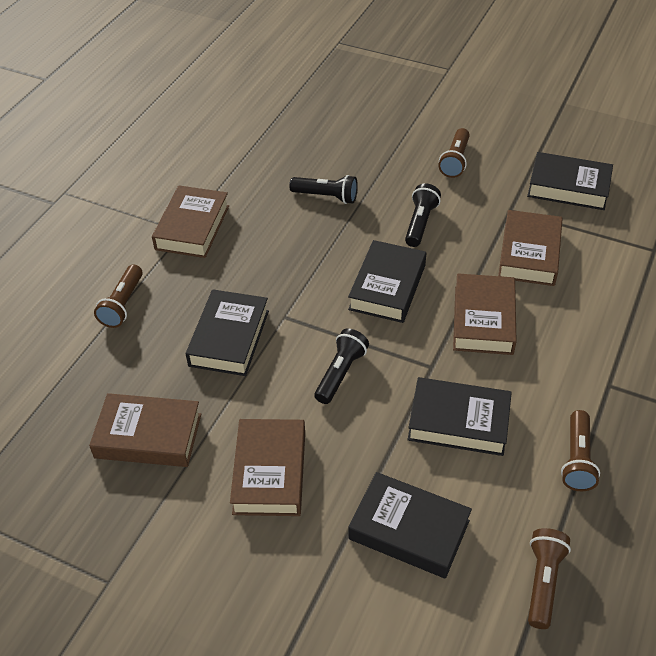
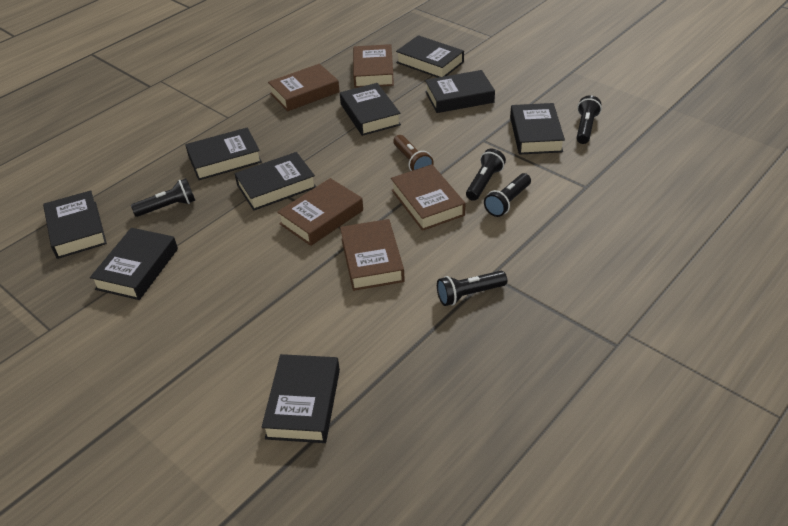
black book: 5 -> 9
black flashlight: 3 -> 5
brown flashlight: 4 -> 1

